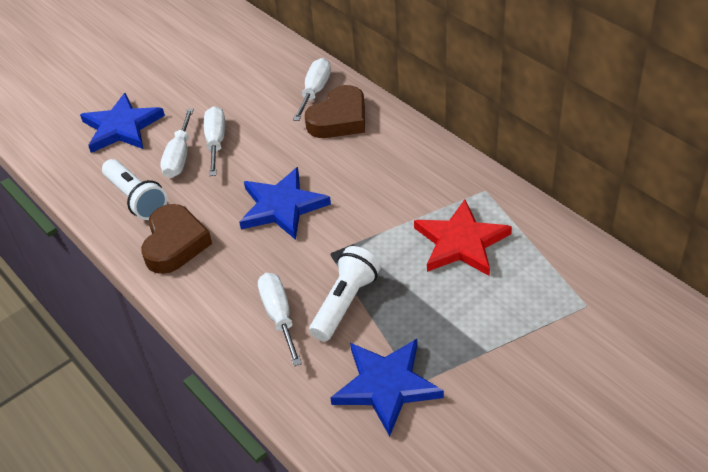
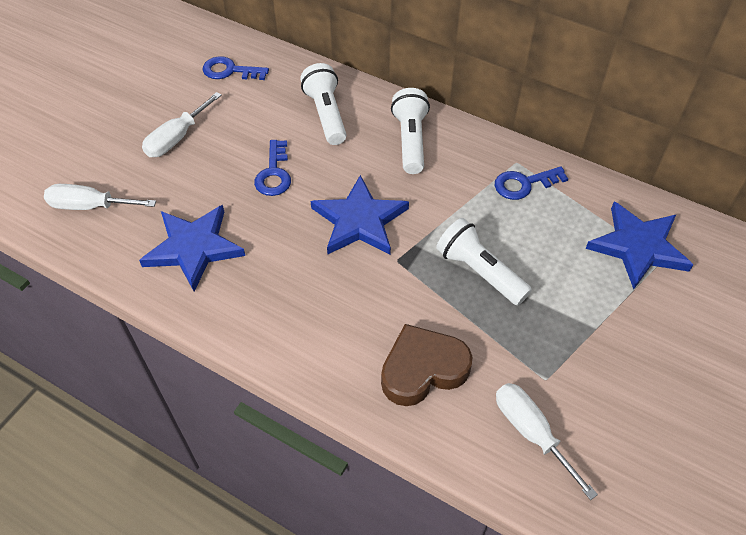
blue key: 0 -> 3
brown heart: 2 -> 1
red star: 1 -> 0
white flashlight: 2 -> 3
white screwdriver: 4 -> 3

